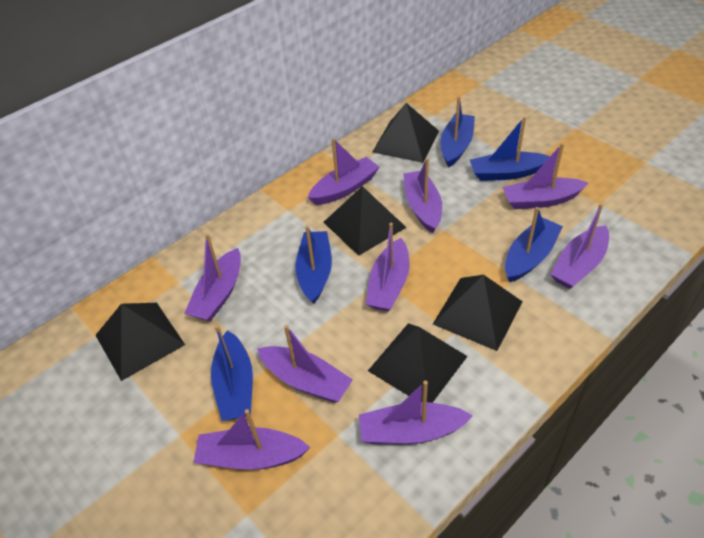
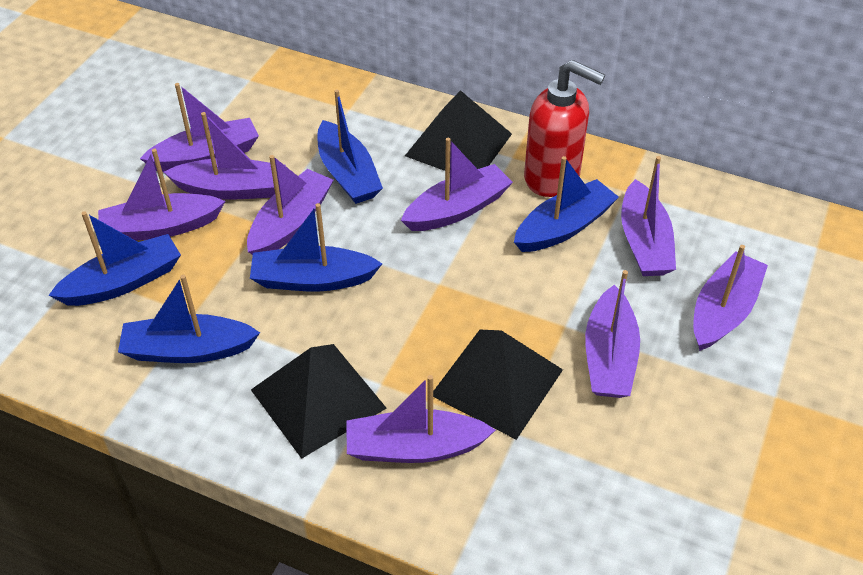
black pyramid: 5 -> 3
red soap dispenser: 0 -> 1

